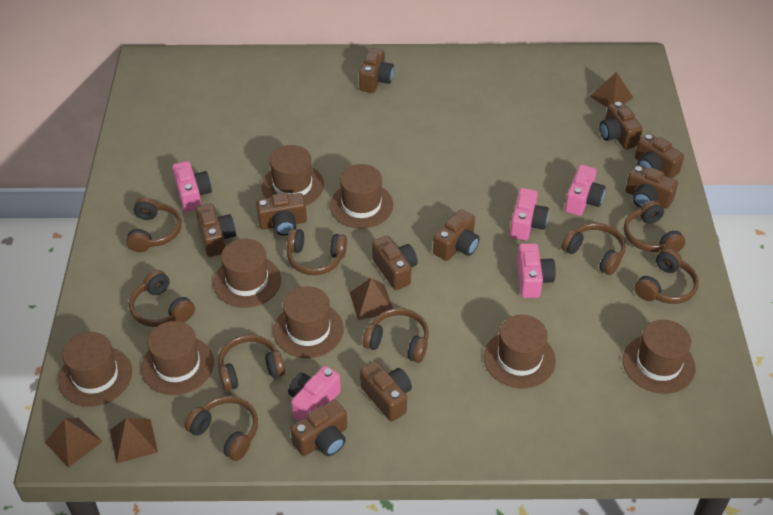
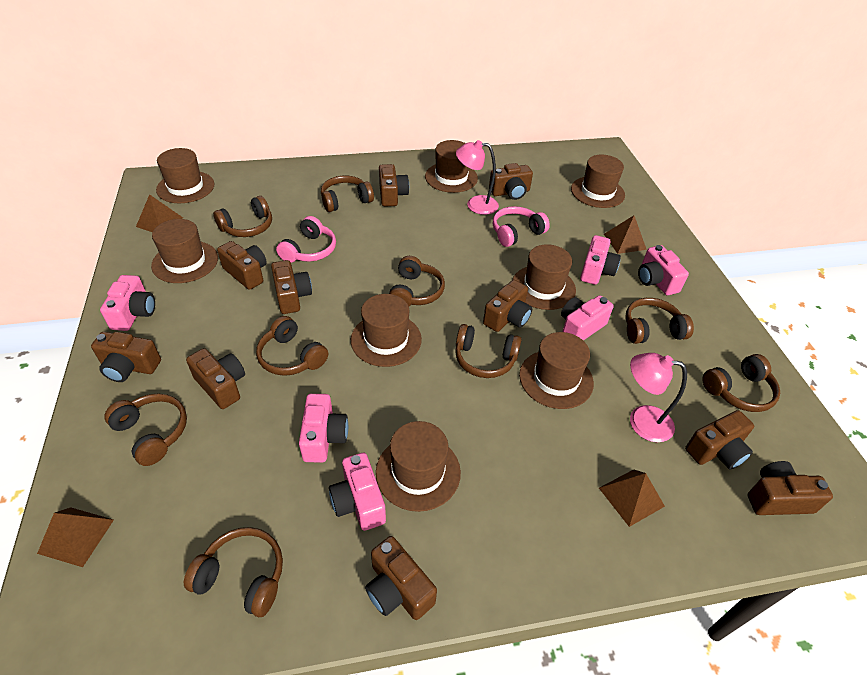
pink camera: 5 -> 6
pink headphones: 0 -> 2
pink lamp: 0 -> 2

